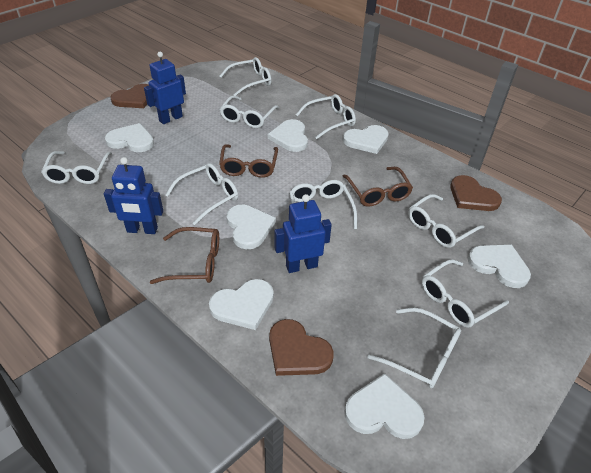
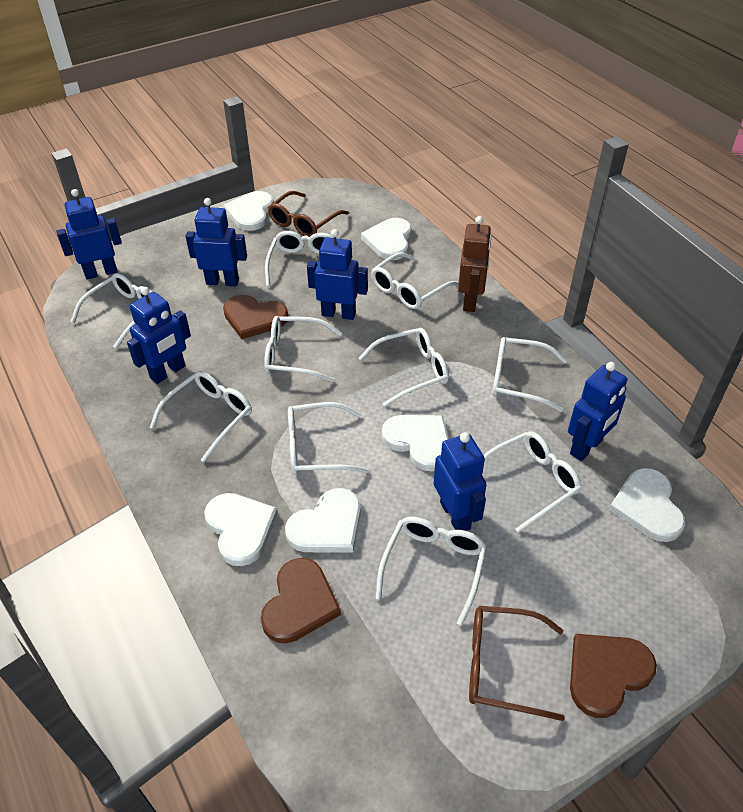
blue robot: 3 -> 6
brown glasses: 3 -> 2
brown robot: 0 -> 1
white glasses: 9 -> 10
white heart: 7 -> 6

